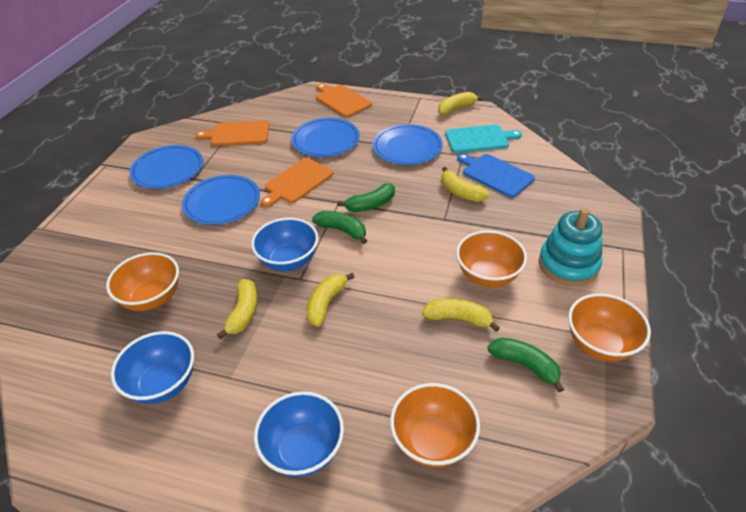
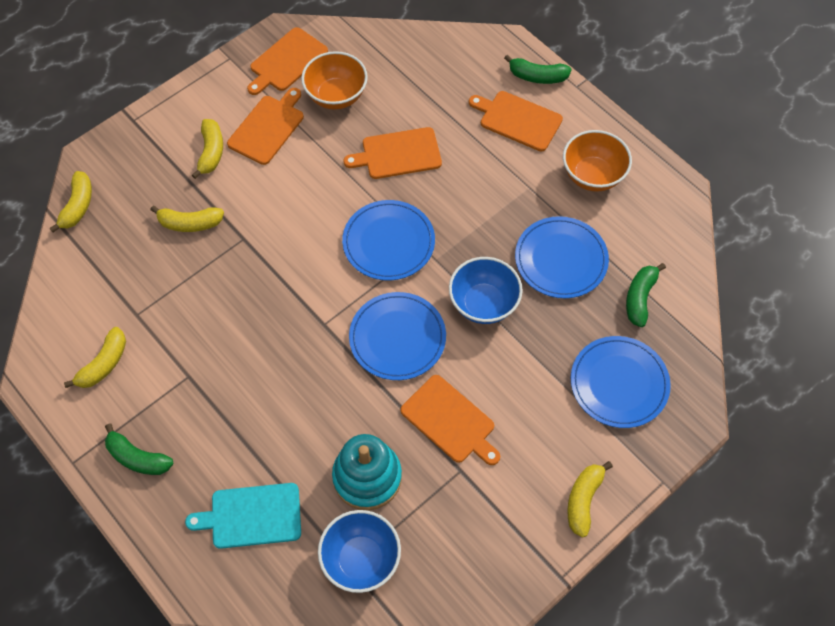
blue bowl: 3 -> 2
blue cutting board: 1 -> 0
orange bowl: 4 -> 2
orange cutting board: 3 -> 5

